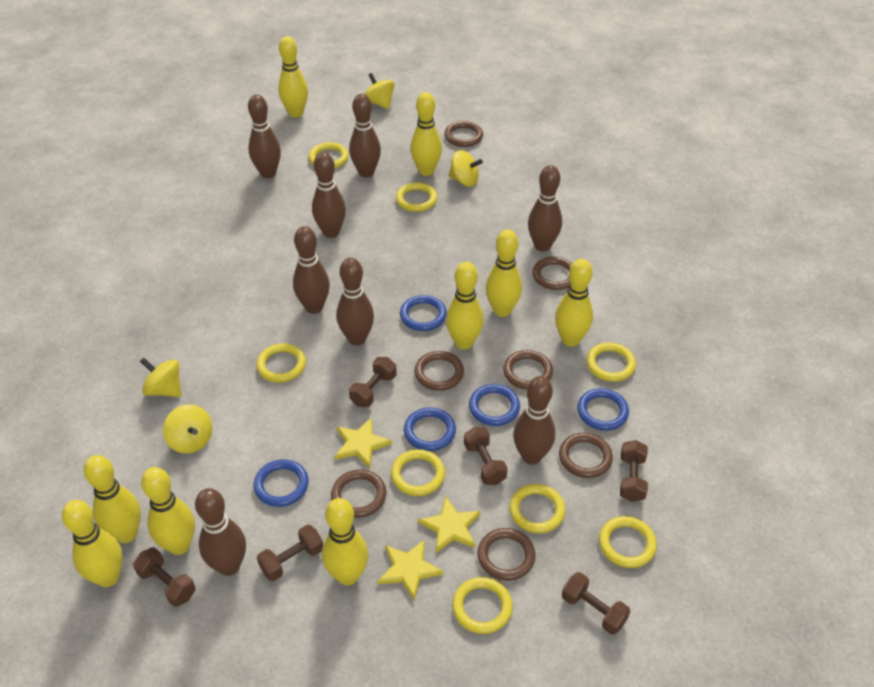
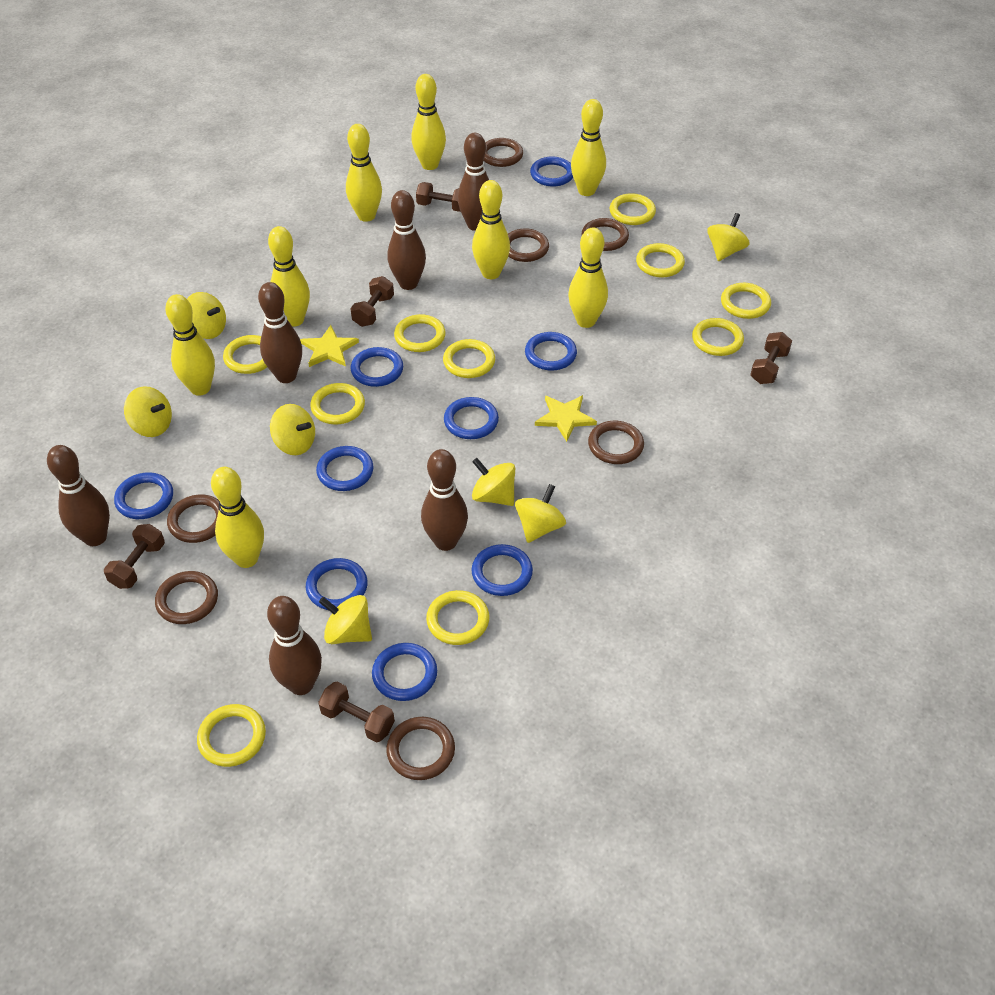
blue ring: 5 -> 9
brown bowling pin: 8 -> 6
brown dumbbell: 6 -> 5
yellow bowling pin: 9 -> 8
yellow ring: 8 -> 10
yellow spinning top: 4 -> 7
yellow star: 3 -> 2

